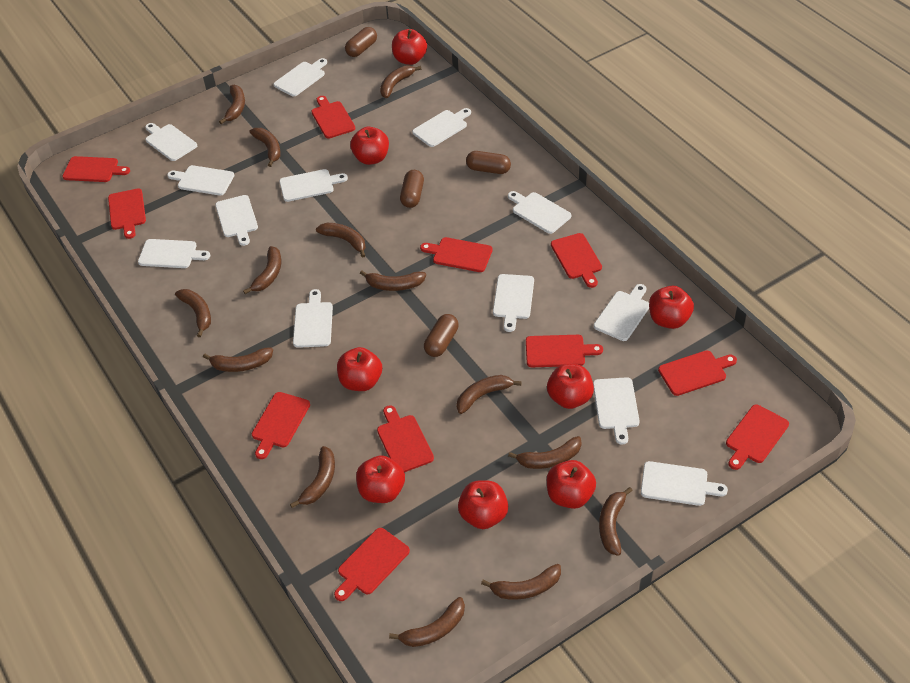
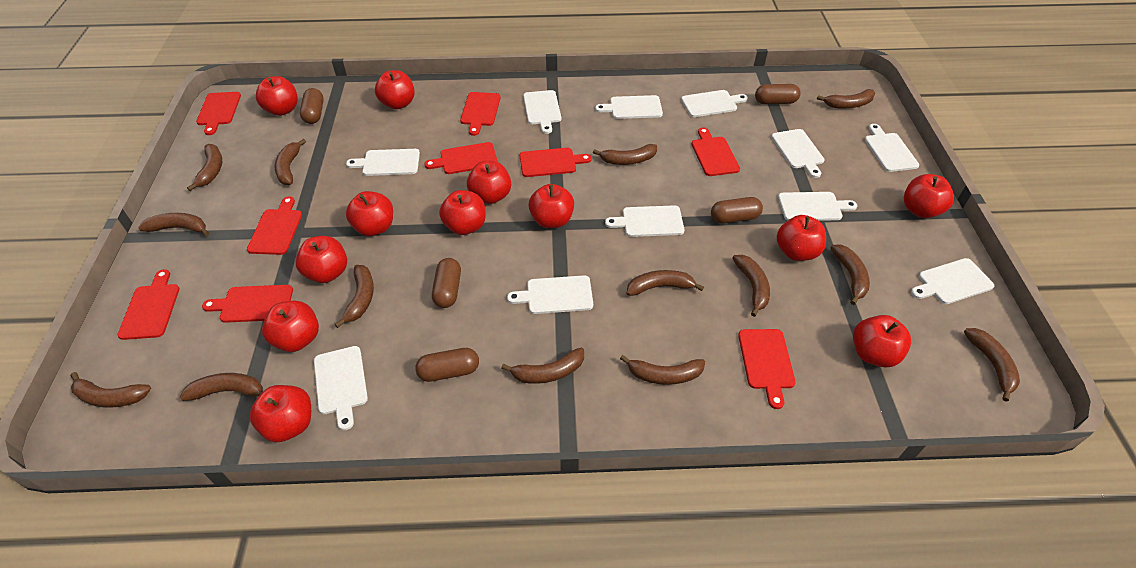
brown capsule: 4 -> 5
red apple: 8 -> 12
red cutting board: 11 -> 9
white cutting board: 13 -> 11

